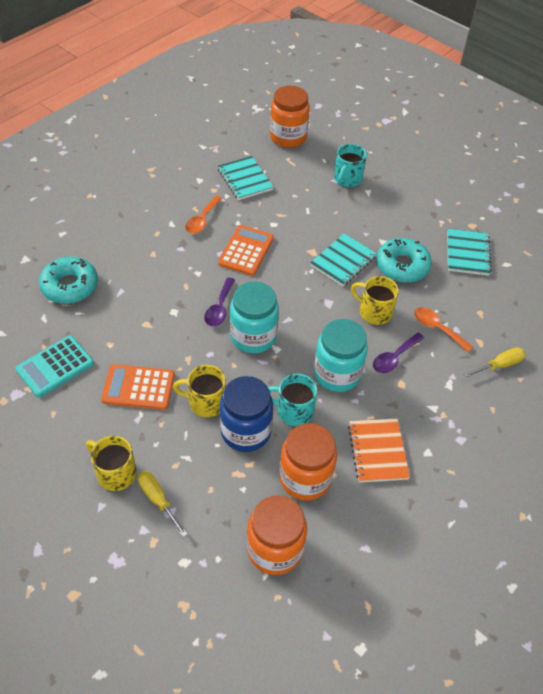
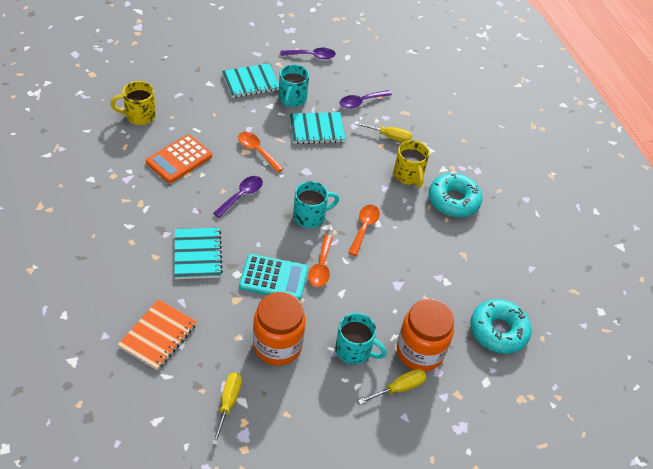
blue jar: 1 -> 0
orange calculator: 2 -> 1
orange jar: 3 -> 2
orange spoon: 2 -> 3
purple spoon: 2 -> 3
turquoise jar: 2 -> 0
turquoise mug: 2 -> 3
yellow mug: 3 -> 2
yellow screwdriver: 2 -> 3

